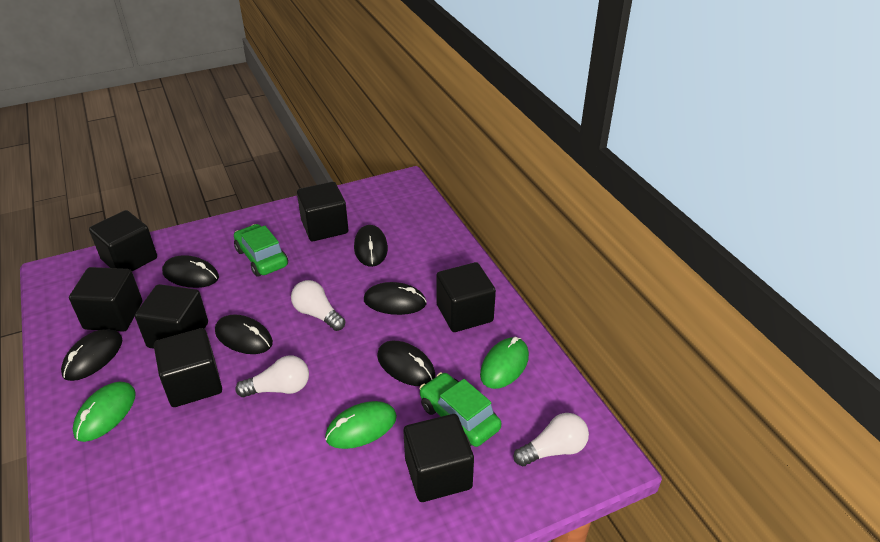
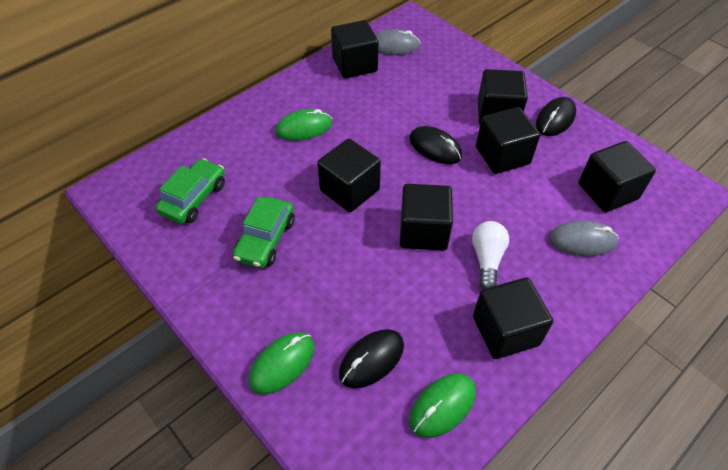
black mouse: 6 -> 3
grey mouse: 0 -> 2
white light bulb: 3 -> 1

